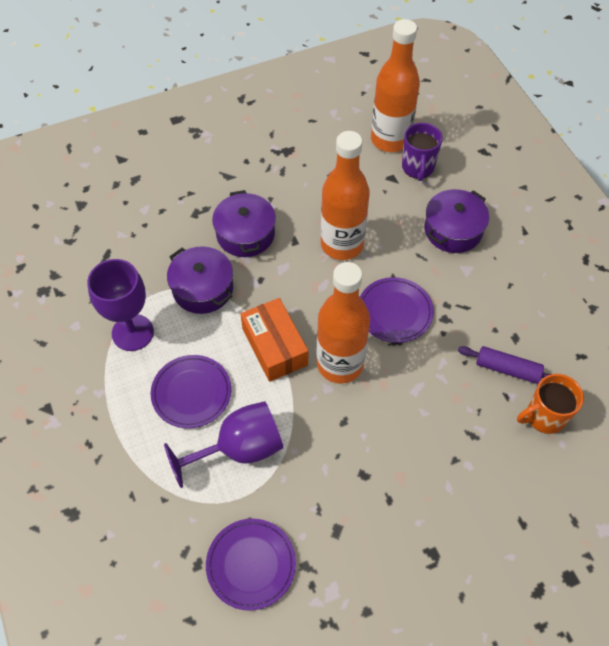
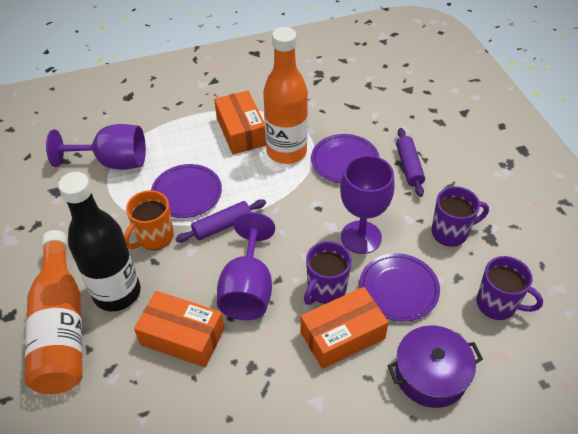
black bottle: 0 -> 1
orange bottle: 3 -> 2
orange box: 1 -> 3
purple goblet: 2 -> 3
purple mug: 1 -> 3
purple pot: 3 -> 1
purple rolling pin: 1 -> 2

